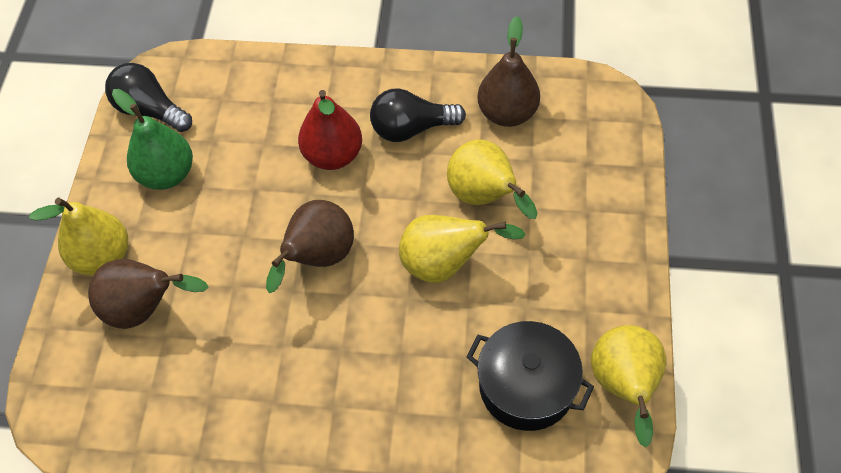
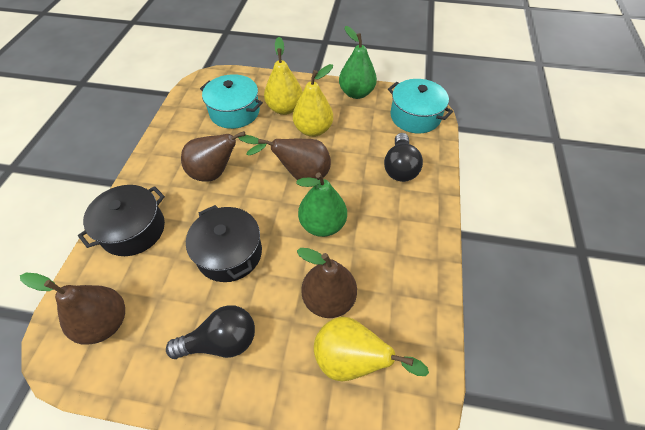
black pot: 1 -> 2
brown pear: 3 -> 4
green pear: 1 -> 2
red pear: 1 -> 0
turquoise pot: 0 -> 2
yellow pear: 4 -> 3

